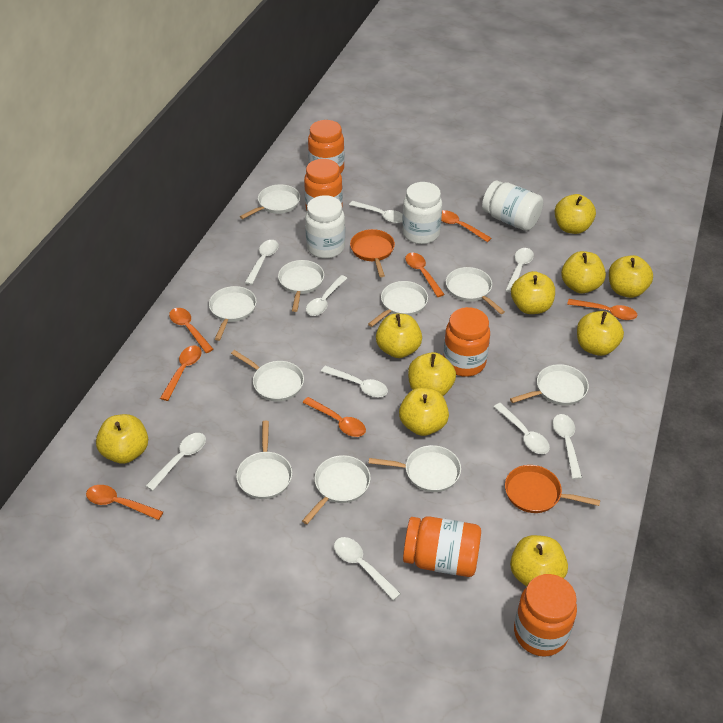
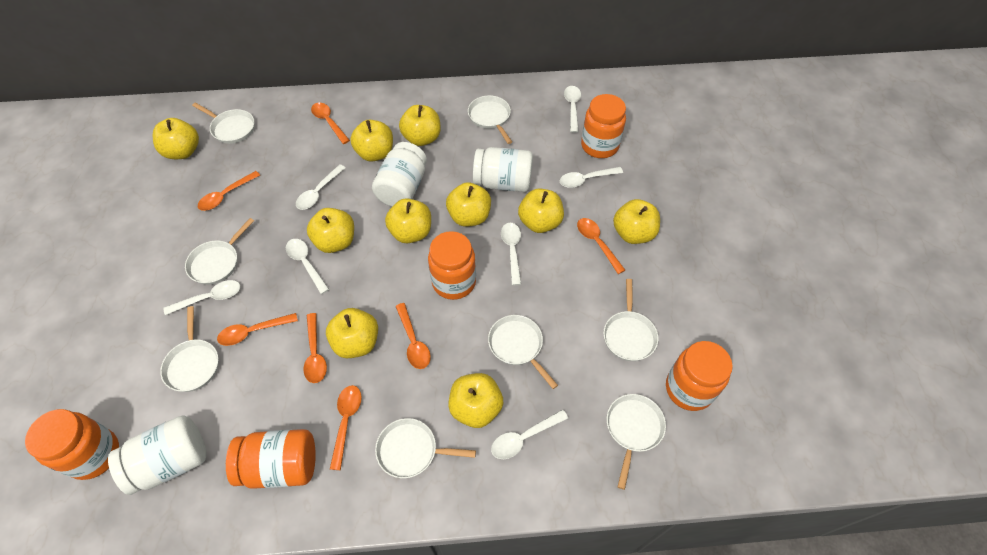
orange pan: 2 -> 0
white pan: 10 -> 8
white spoon: 9 -> 7

